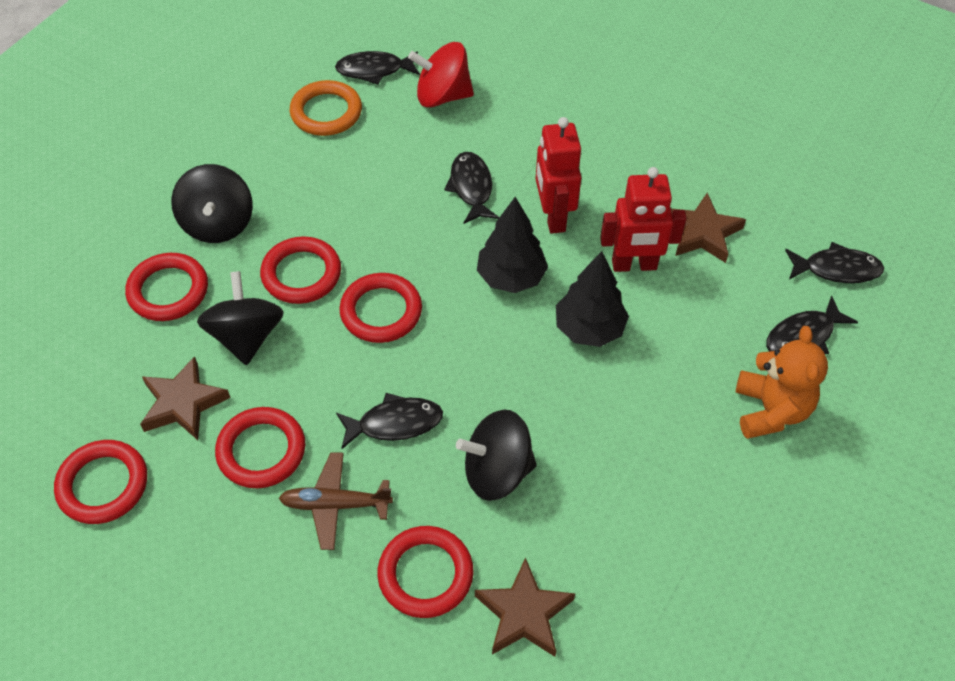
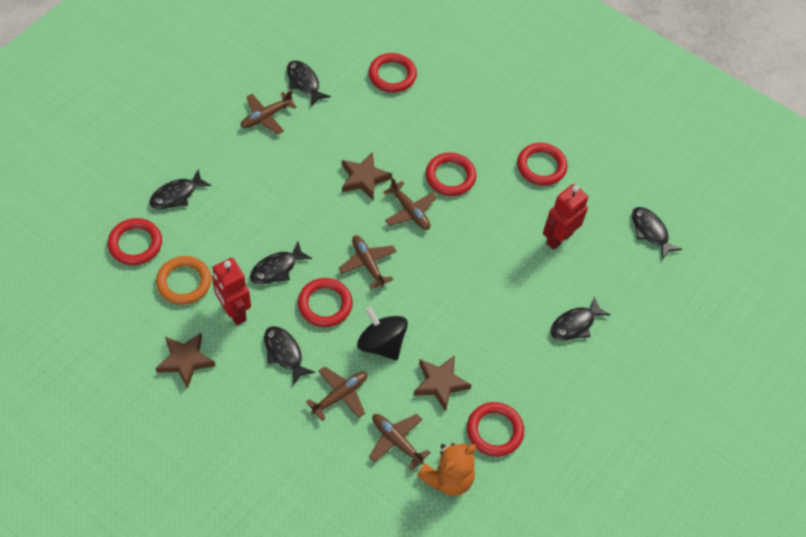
black fish: 5 -> 6
black spinning top: 3 -> 1
black tree: 2 -> 0
brown plane: 1 -> 5
red spinning top: 1 -> 0

